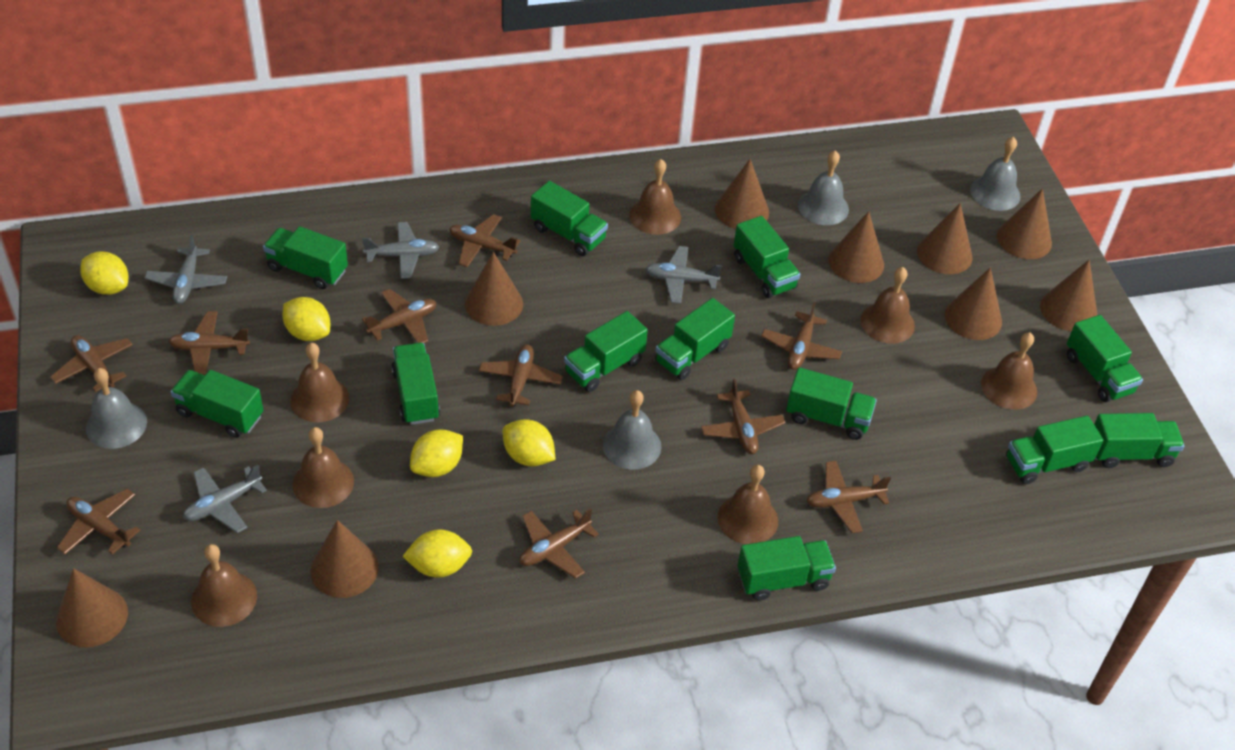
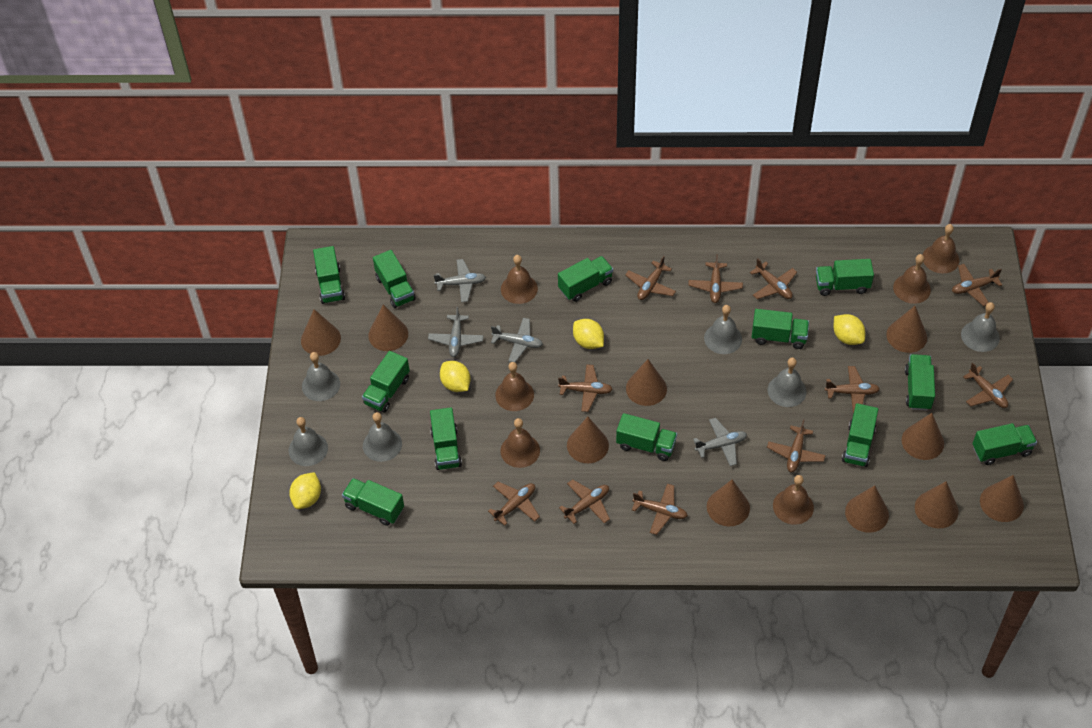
brown bell: 7 -> 6
brown cone: 9 -> 10
brown plane: 10 -> 11
grey bell: 4 -> 6
yellow lemon: 5 -> 4

